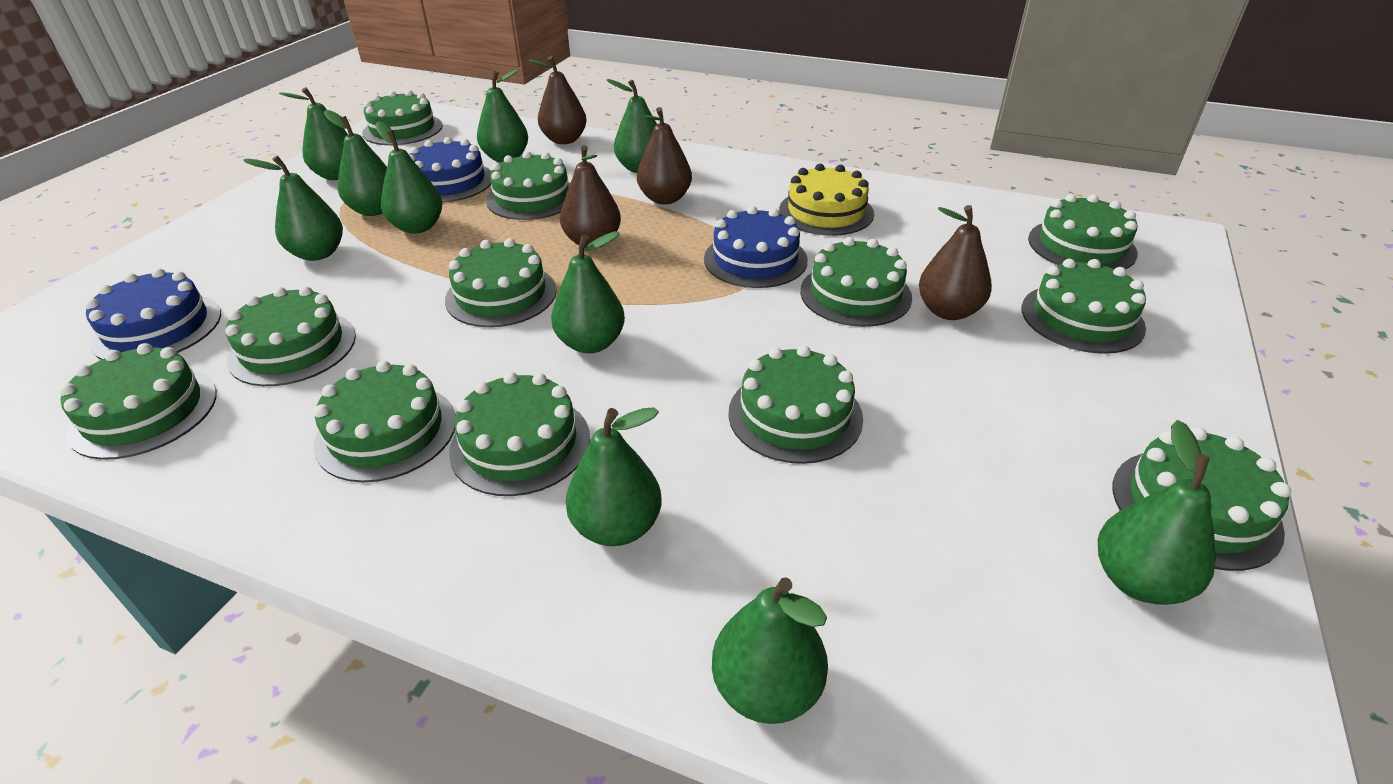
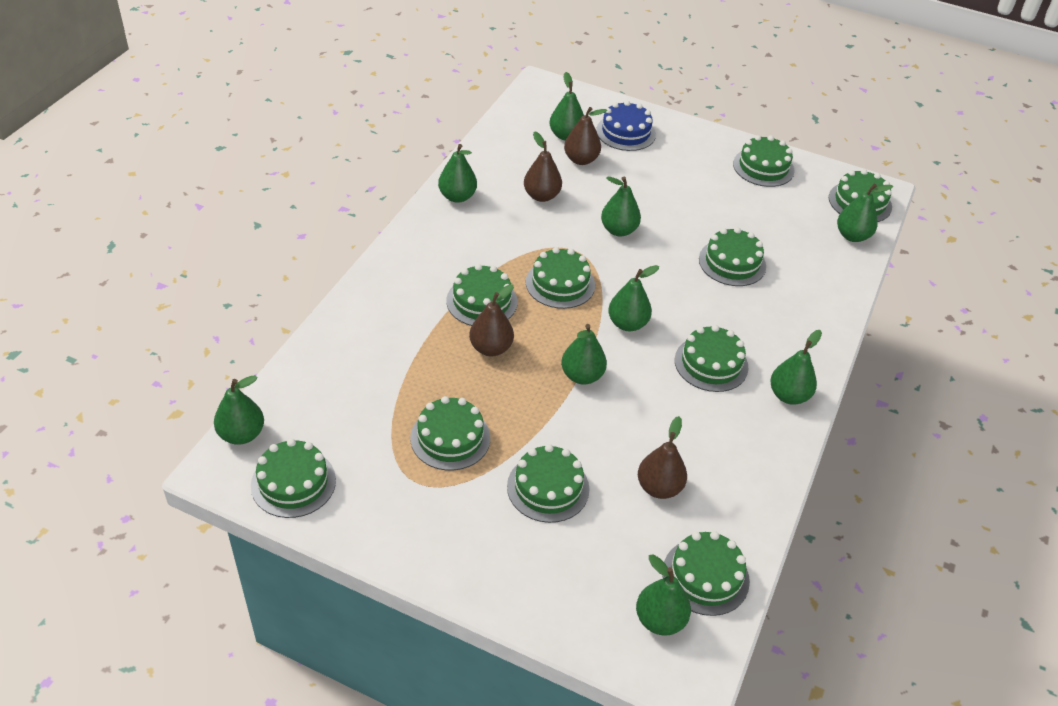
blue cake: 3 -> 1
green cake: 12 -> 10
green pear: 10 -> 9
yellow cake: 1 -> 0

